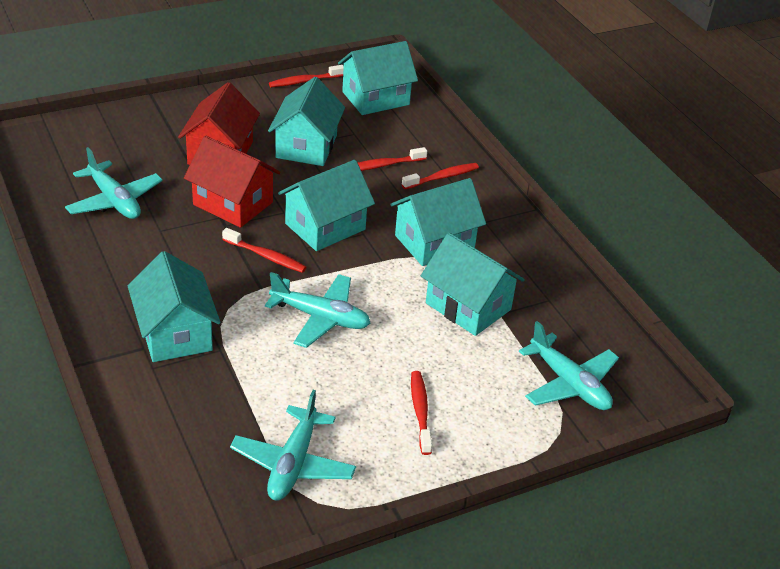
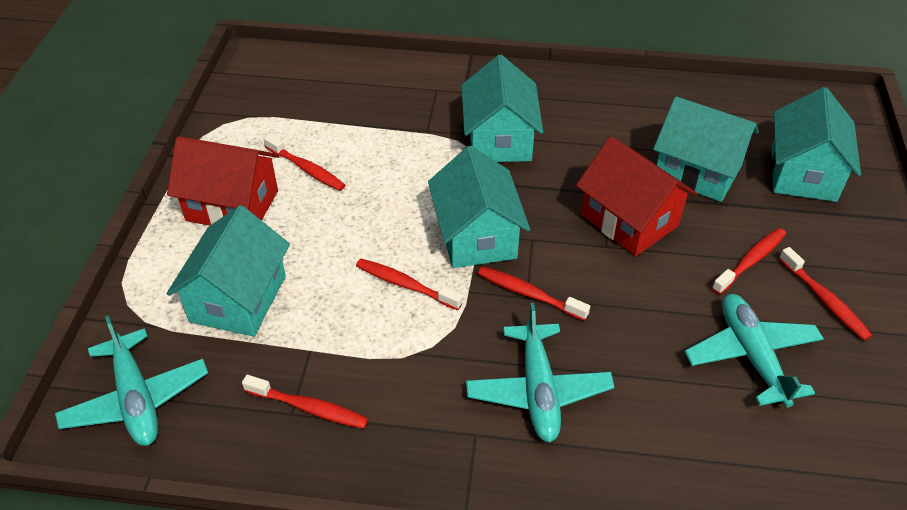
red toothbrush: 5 -> 6
turquoise house: 6 -> 5
turquoise plane: 4 -> 3

